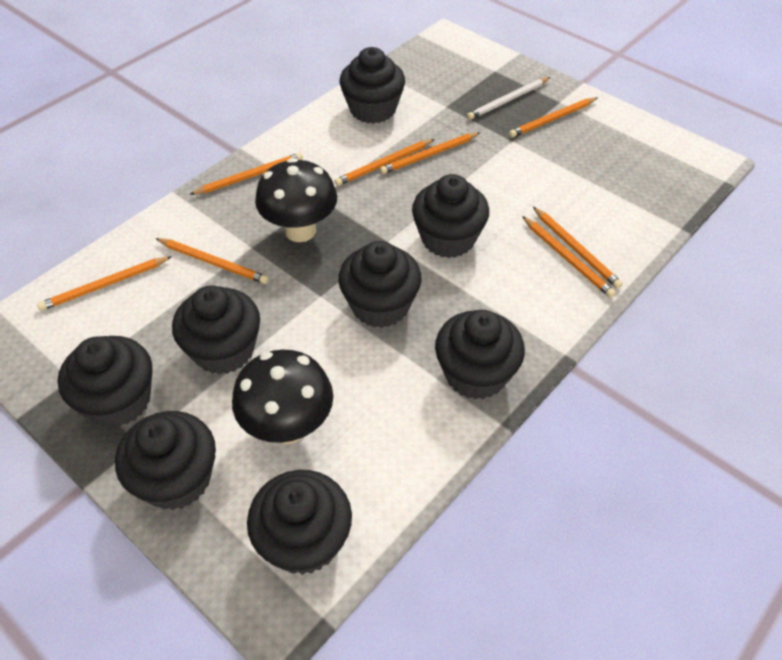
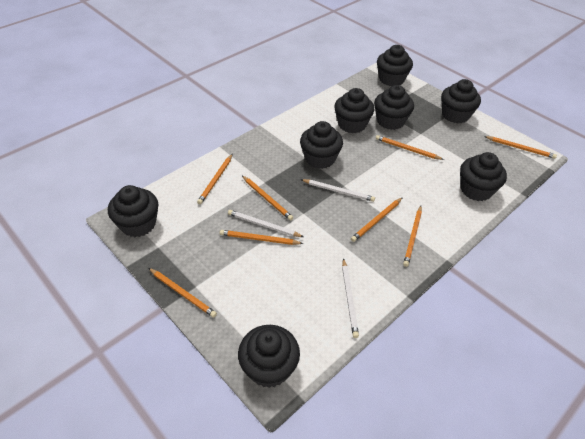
black mushroom: 2 -> 0
white pencil: 1 -> 3

